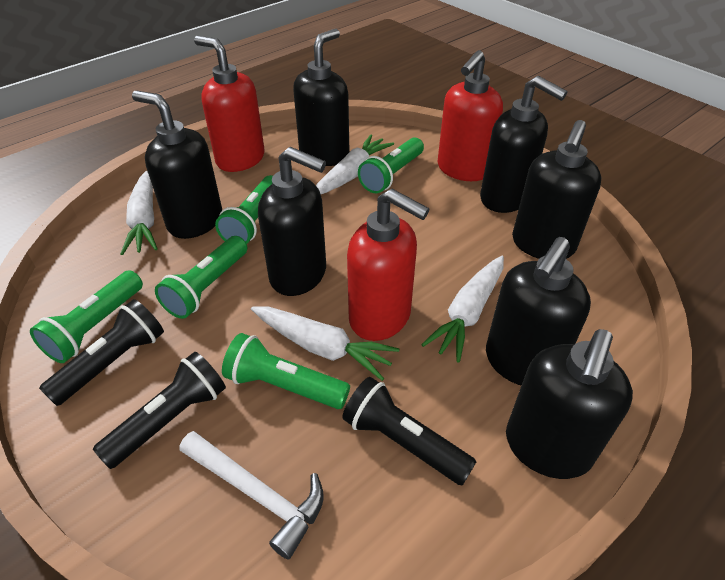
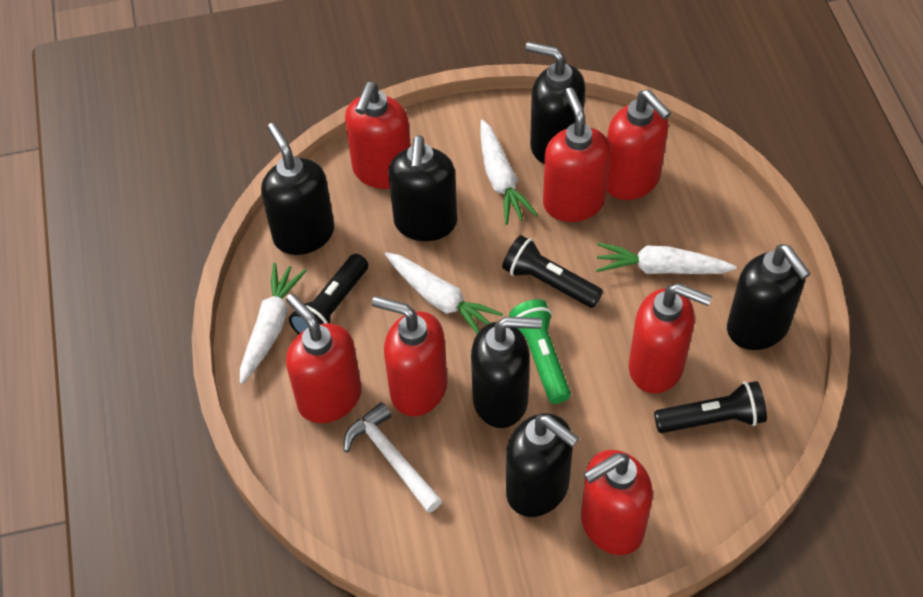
black soap dispenser: 7 -> 6
green flashlight: 5 -> 1
red soap dispenser: 3 -> 7

